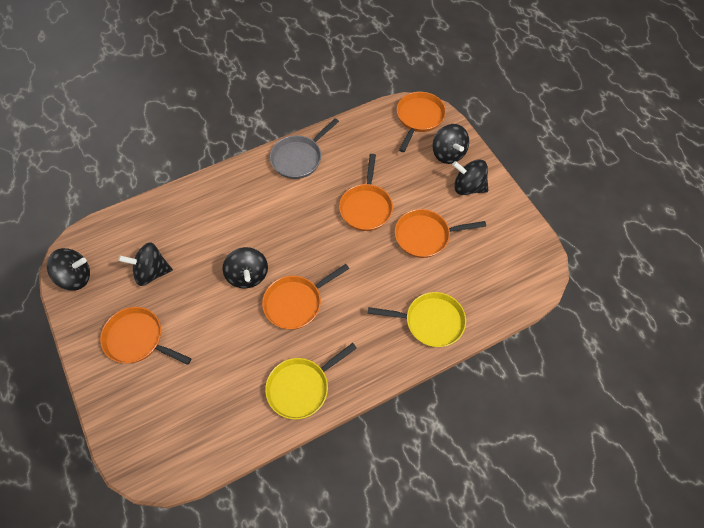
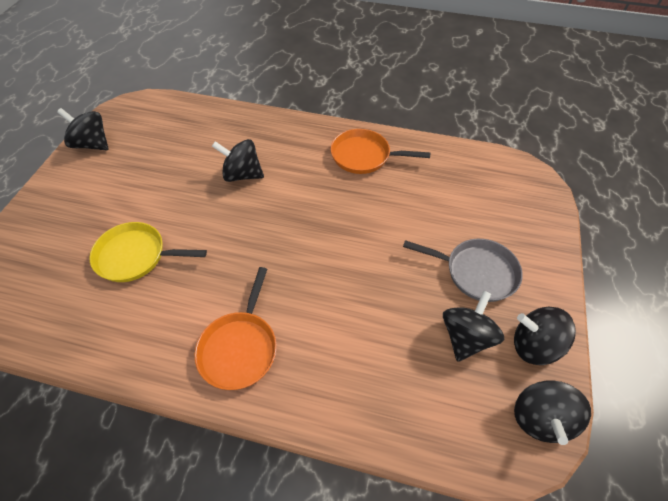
orange pan: 5 -> 2
yellow pan: 2 -> 1

